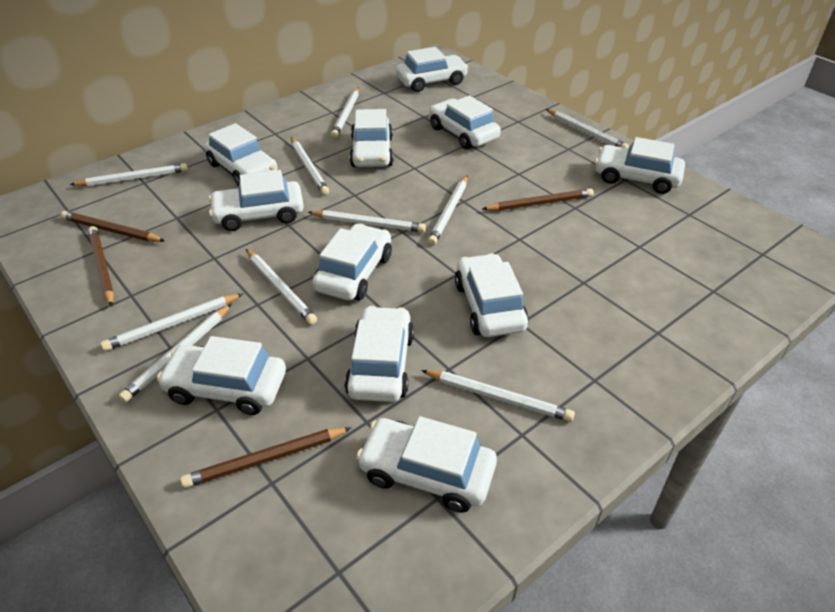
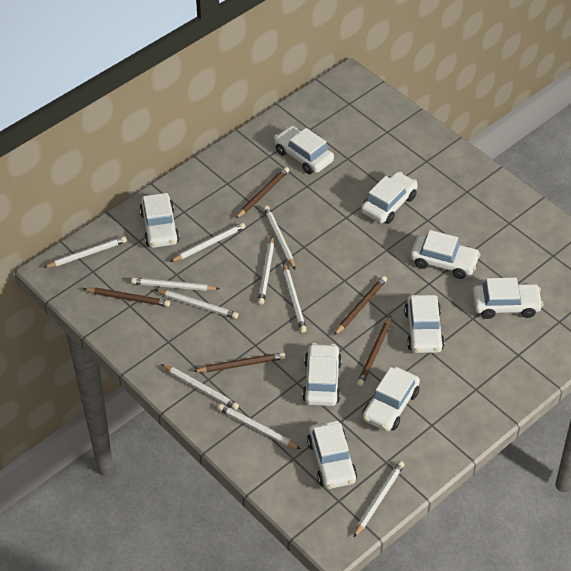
brown pencil: 4 -> 5
white car: 11 -> 9

